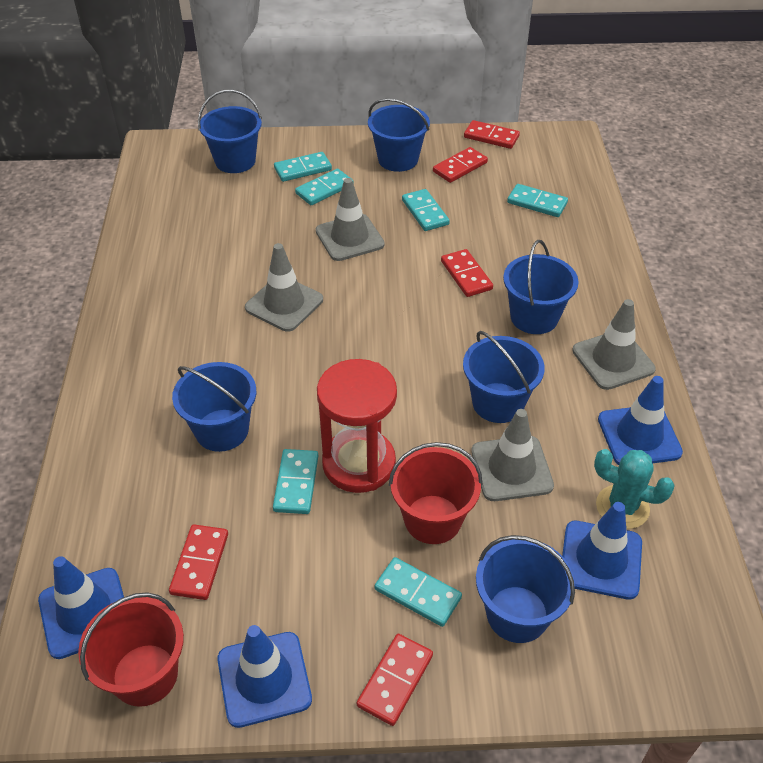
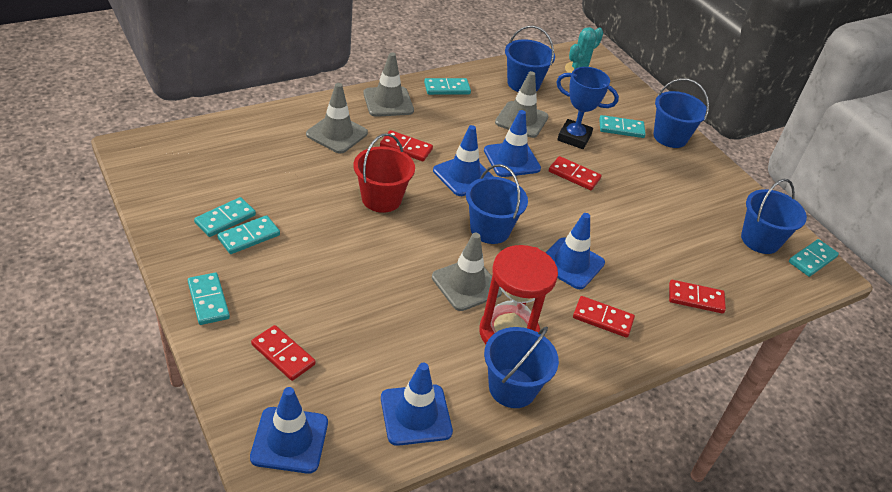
blue bucket: 6 -> 5
blue traffic cone: 4 -> 5
blue trophy: 0 -> 1
red bucket: 2 -> 1

